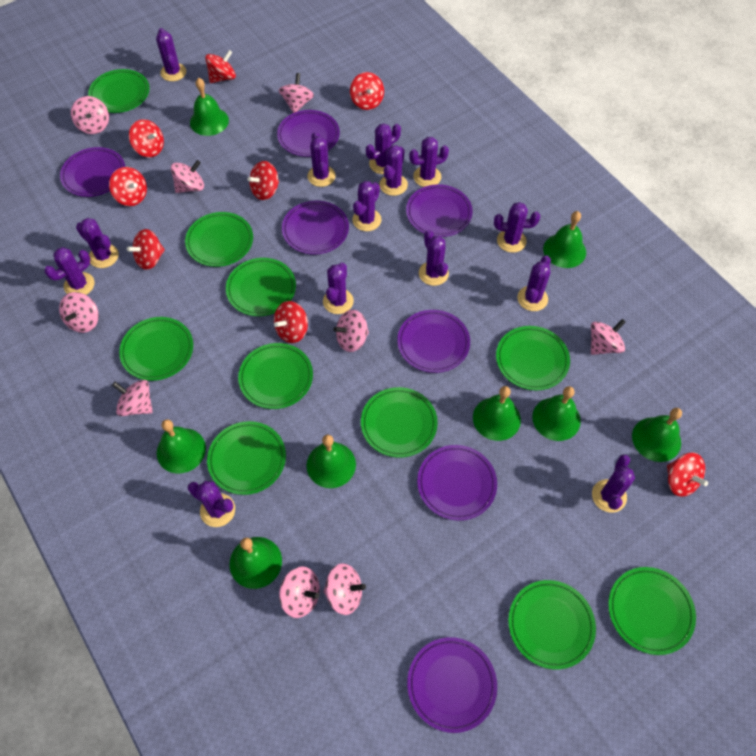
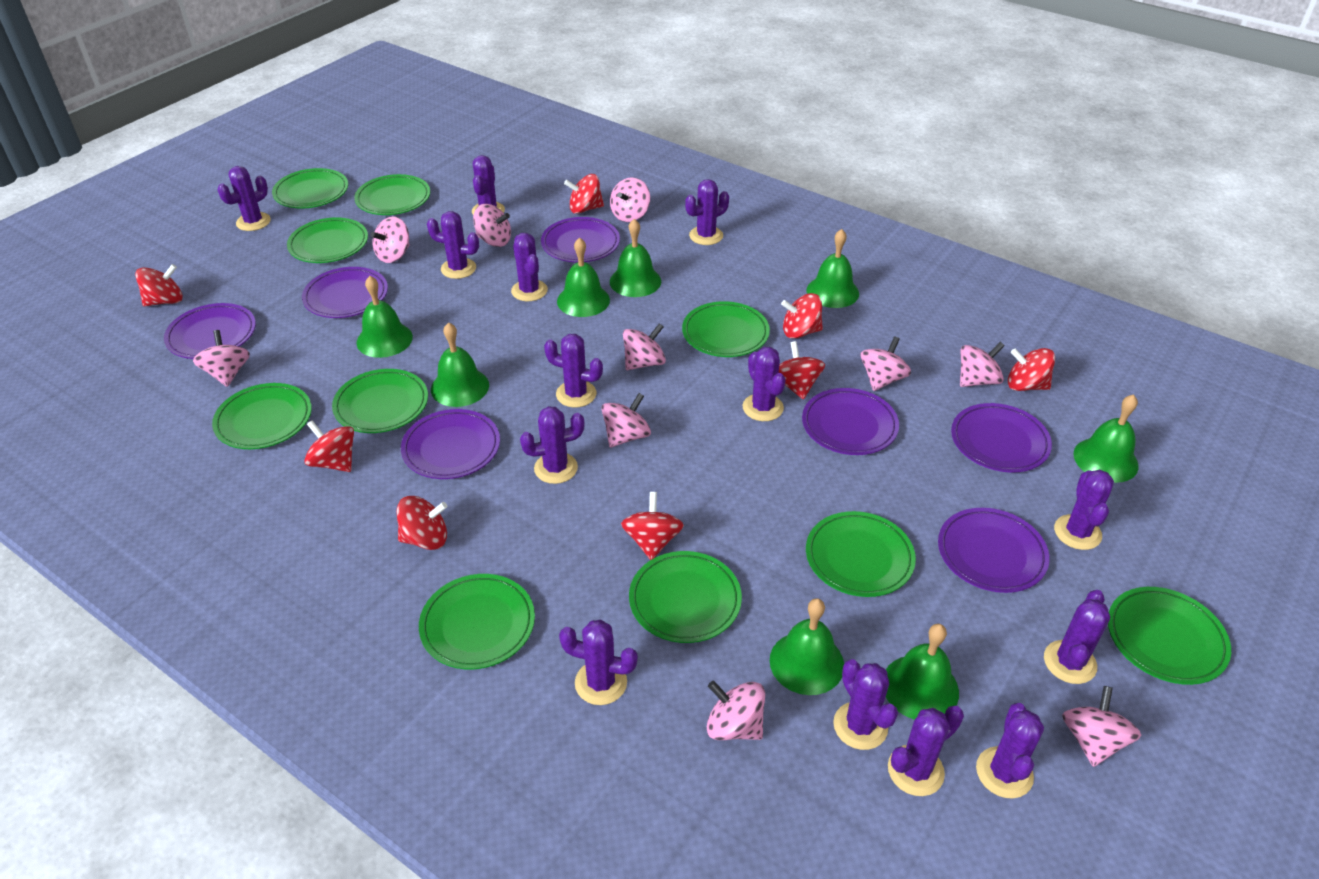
pink spinning top: 9 -> 10

